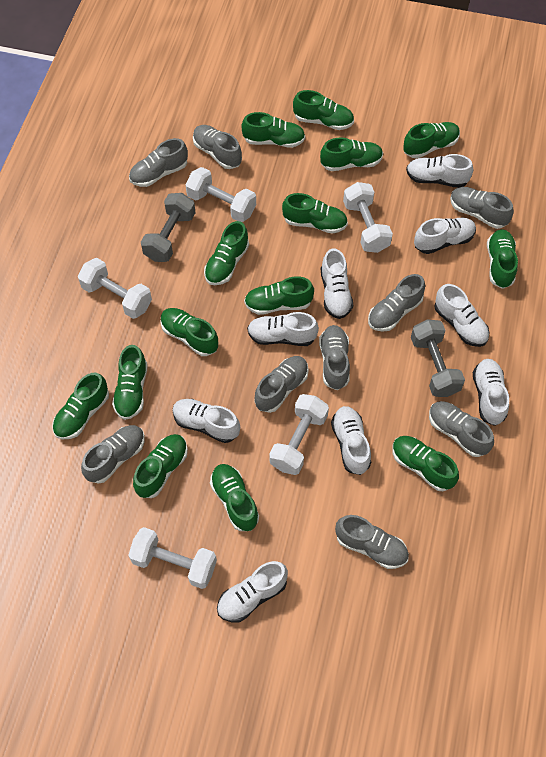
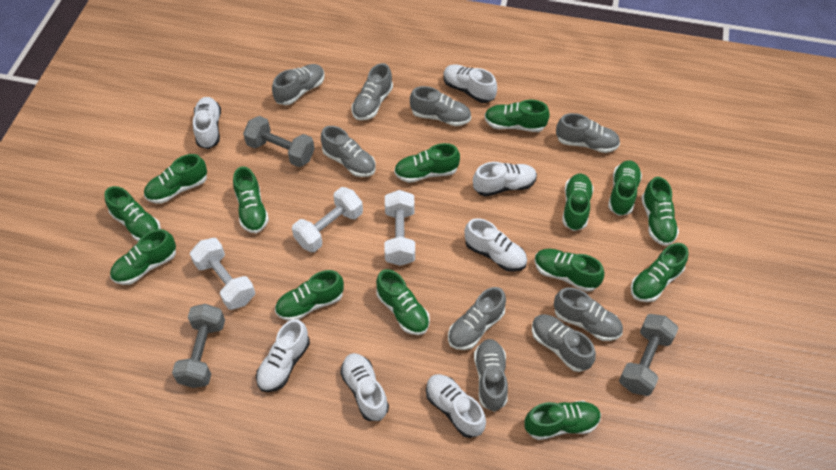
grey dumbbell: 2 -> 3
white dumbbell: 5 -> 3
white shoe: 9 -> 7

